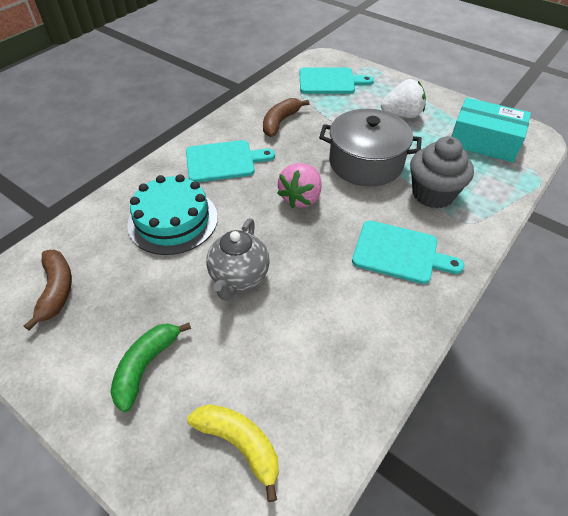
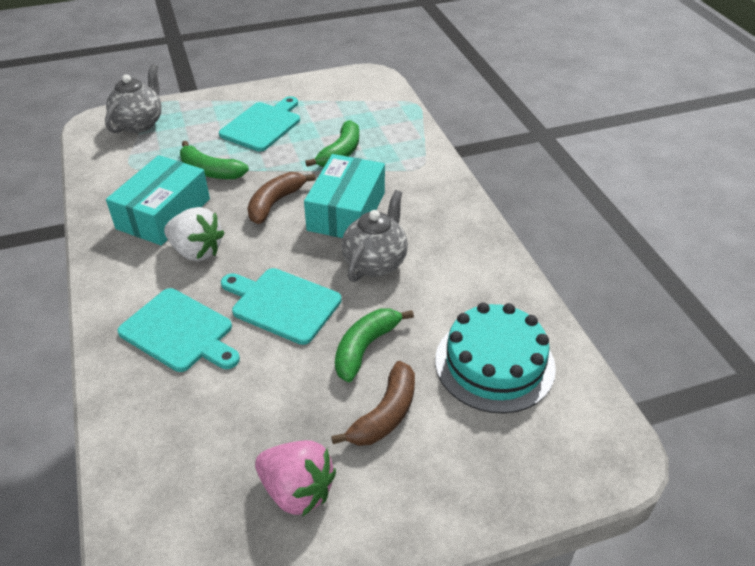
green banana: 1 -> 3
grey cupcake: 1 -> 0
grey pot: 1 -> 0
grey teapot: 1 -> 2
turquoise box: 1 -> 2
yellow banana: 1 -> 0

